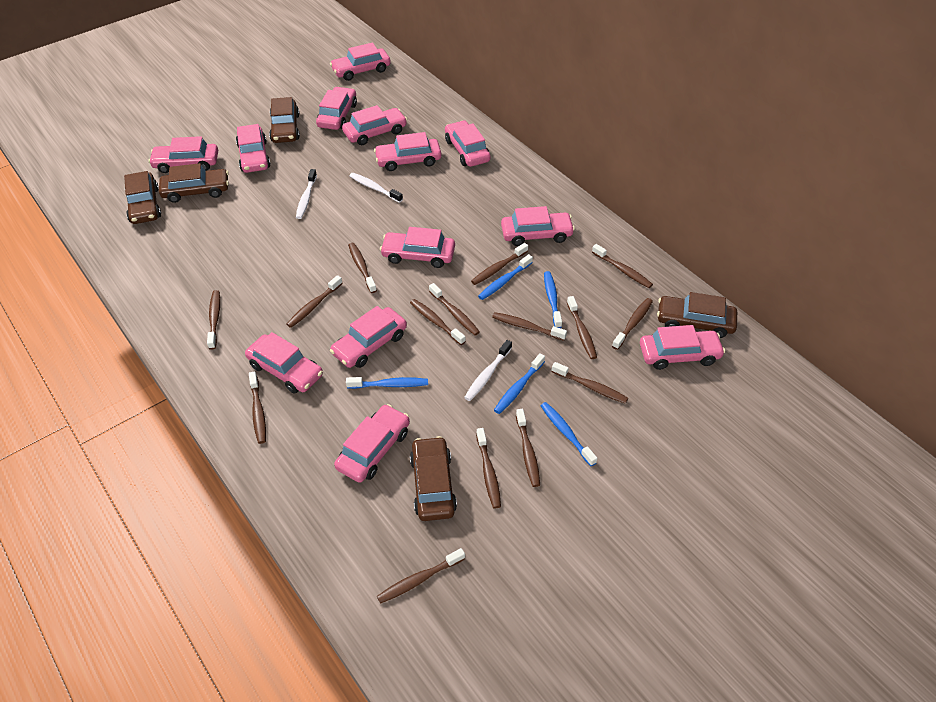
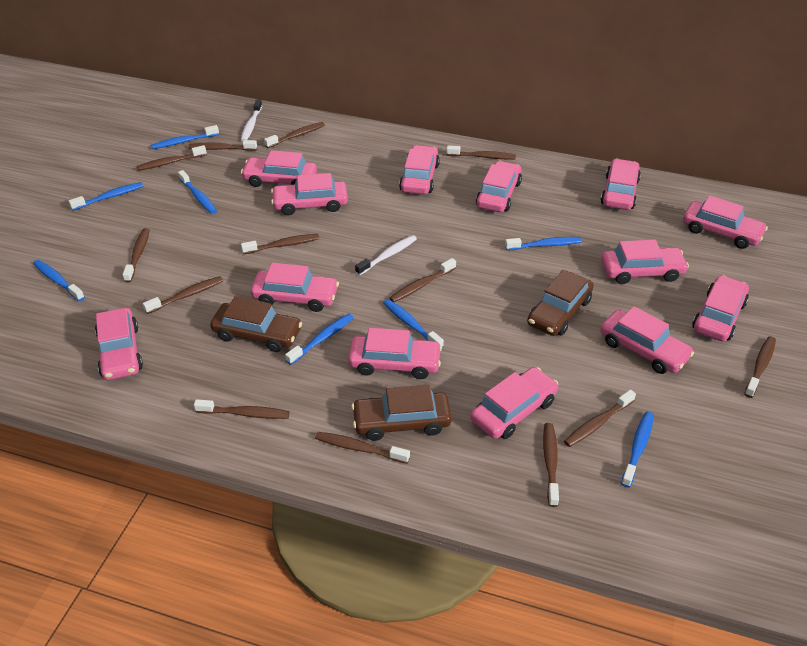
blue toothbrush: 5 -> 8
brown car: 5 -> 3
brown toothbrush: 15 -> 13
white toothbrush: 3 -> 2

